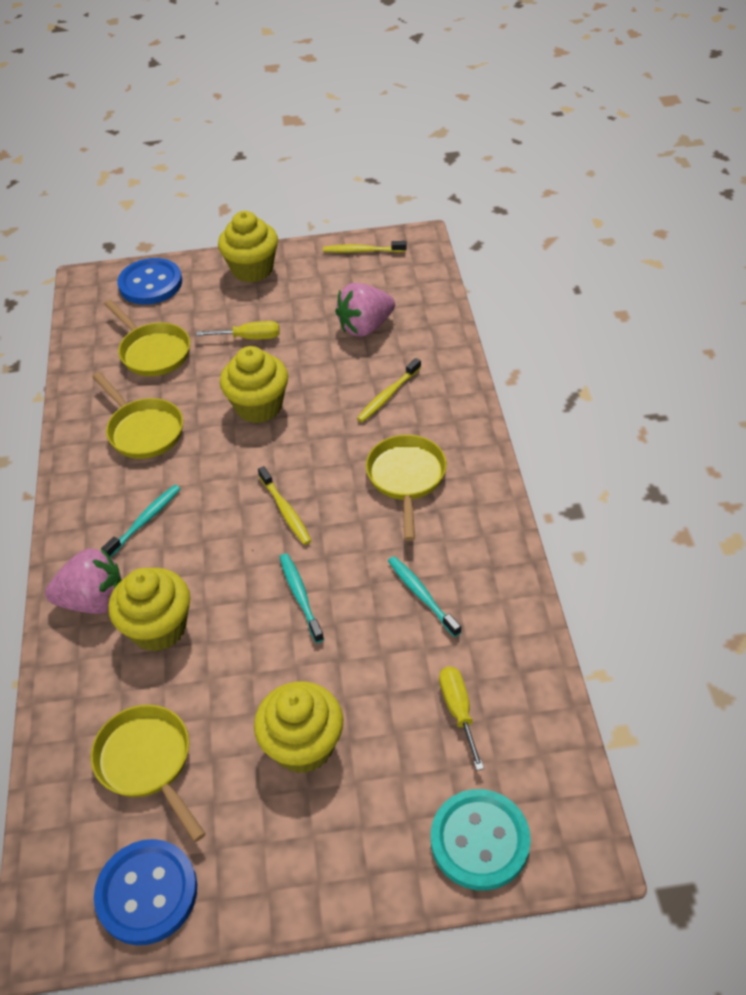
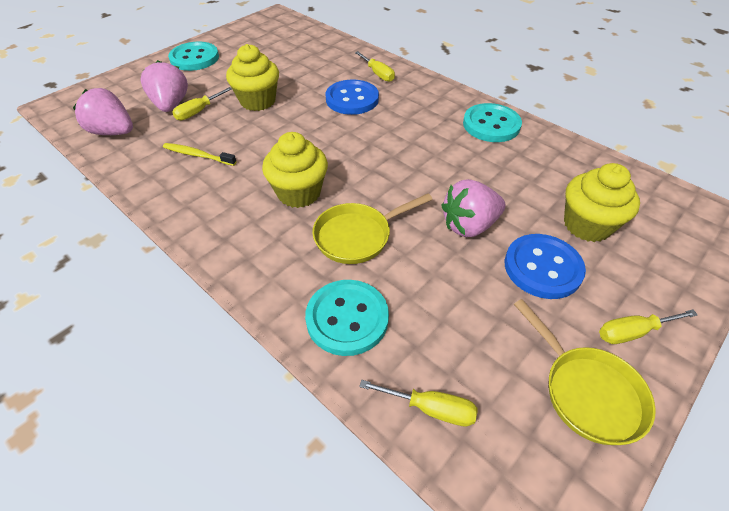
pink strawberry: 2 -> 3
turquoise button: 1 -> 3
turquoise toothbrush: 3 -> 0
yellow cupcake: 4 -> 3
yellow pan: 4 -> 2
yellow screwdriver: 2 -> 4
yellow toothbrush: 3 -> 1

